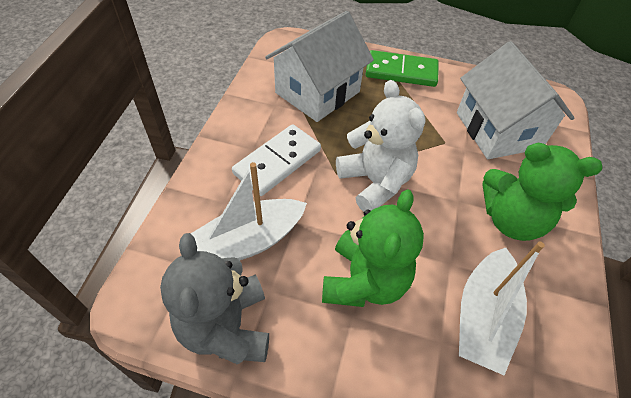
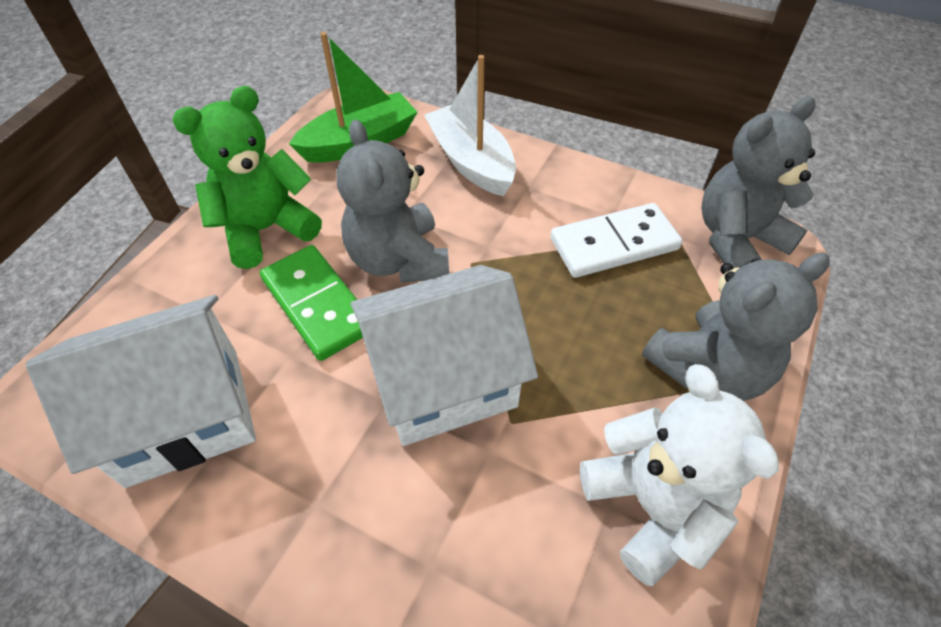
green boat: 0 -> 1
green teddy bear: 2 -> 1
grey teddy bear: 1 -> 3
white boat: 2 -> 1

